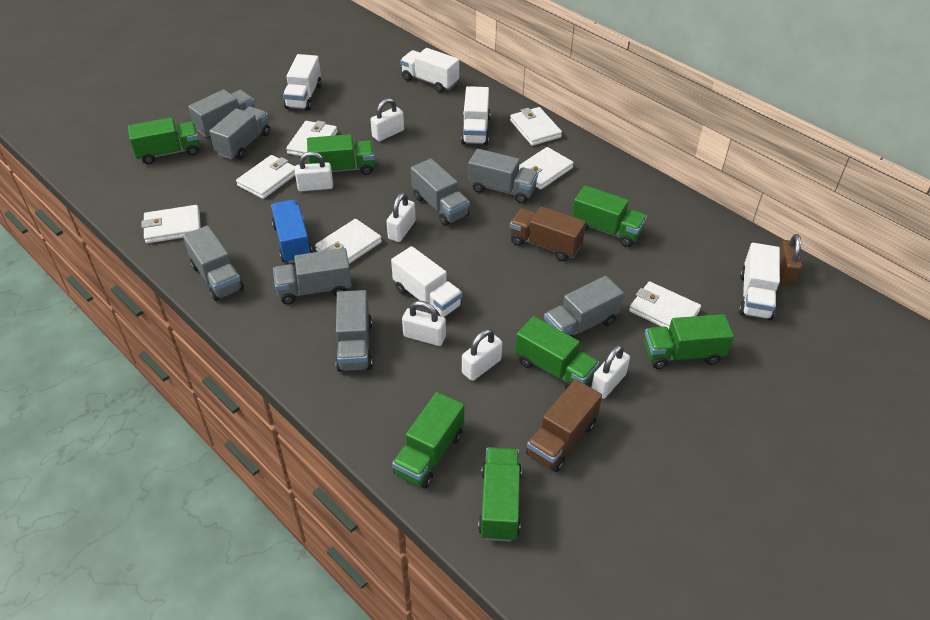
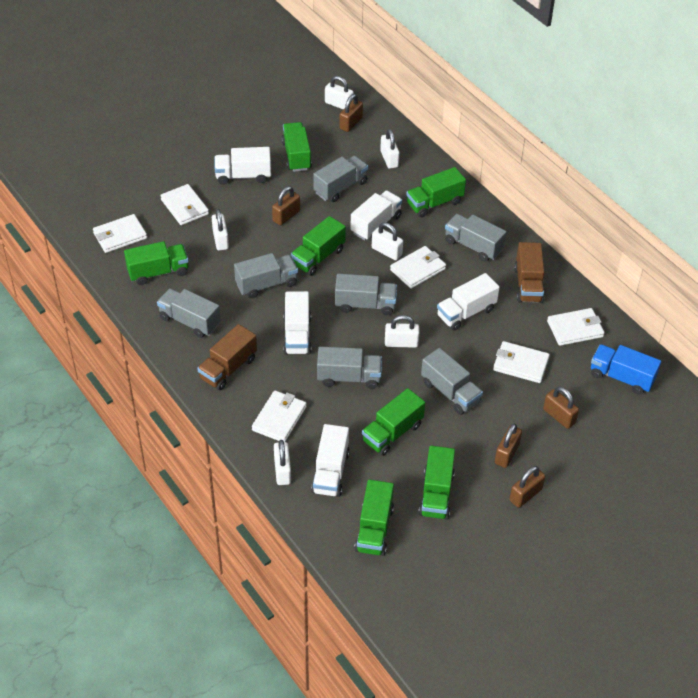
brown padlock: 1 -> 5
grey truck: 8 -> 7
white wallet: 7 -> 6

